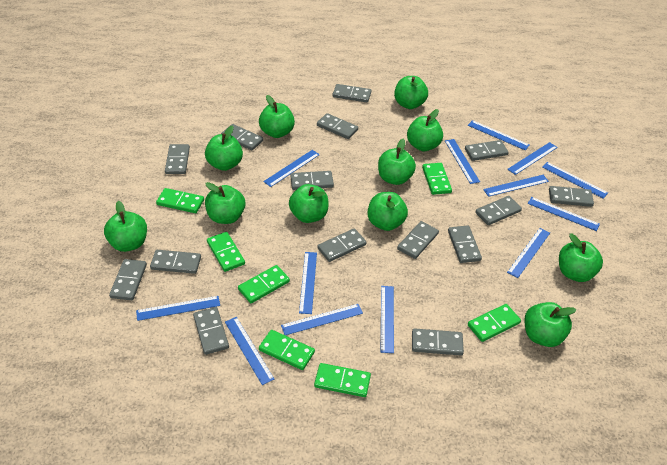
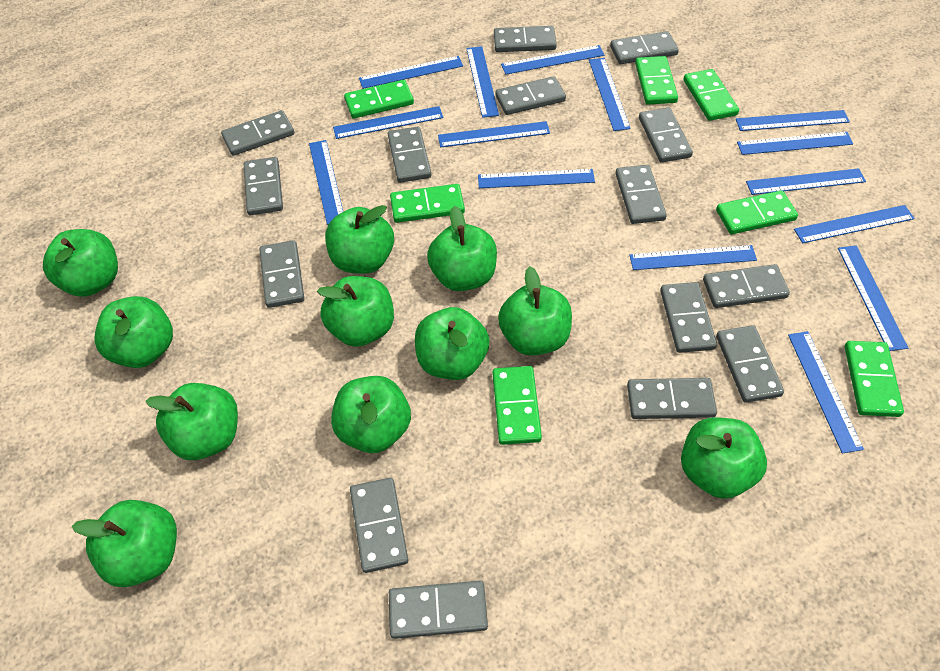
blue ruler: 13 -> 15

